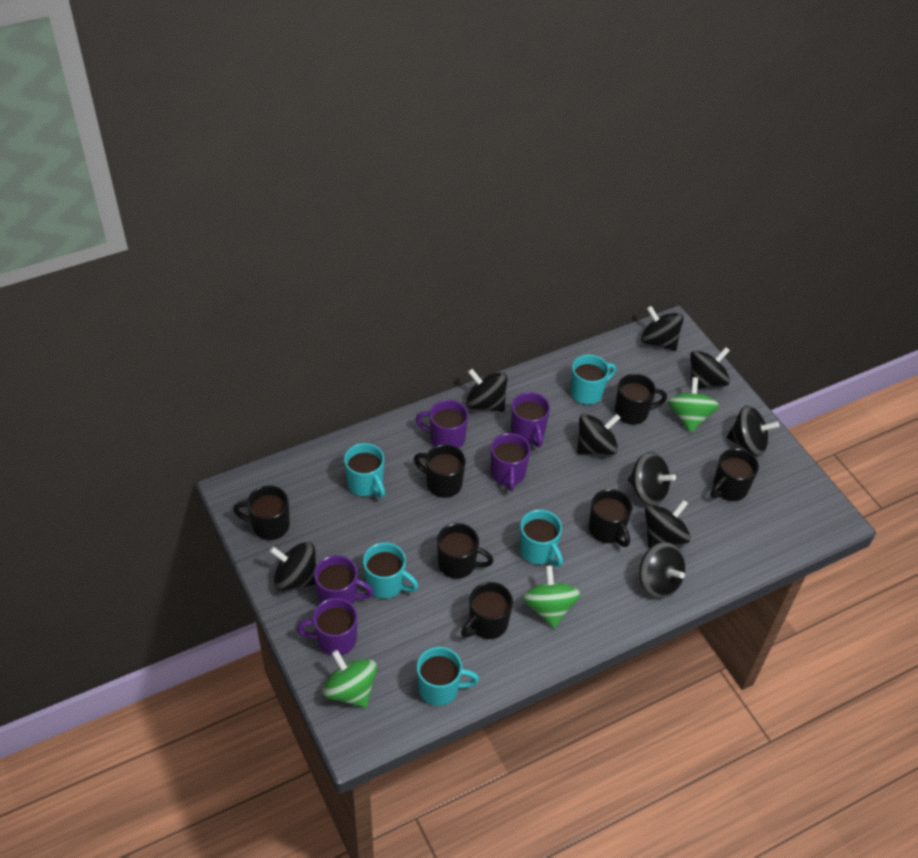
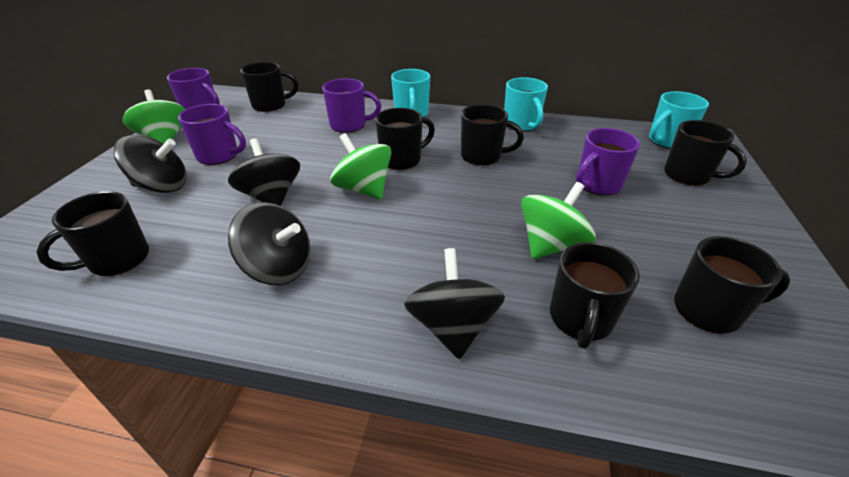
black spinning top: 9 -> 4
purple mug: 5 -> 4
turquoise mug: 5 -> 3

